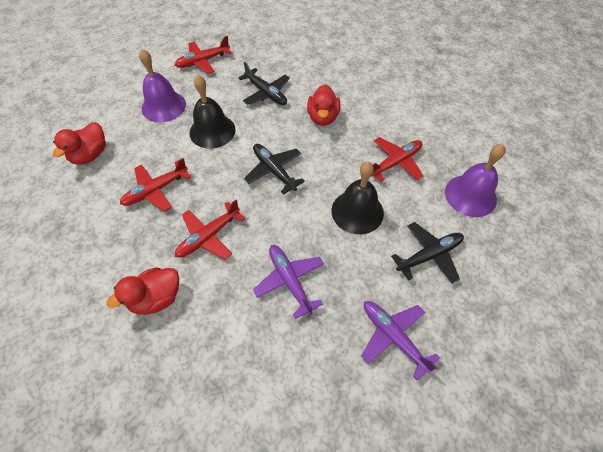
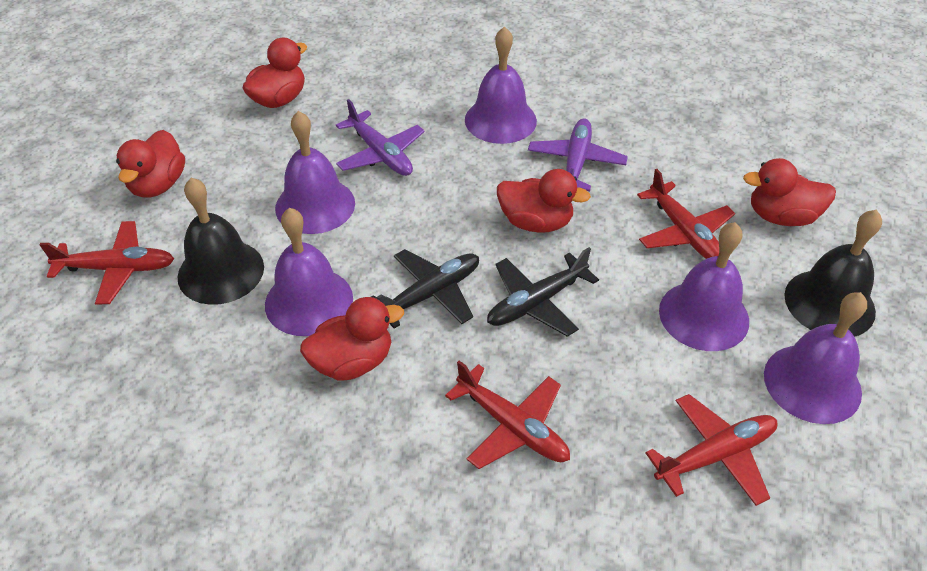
black plane: 3 -> 2
purple bell: 2 -> 5
red duck: 3 -> 5

